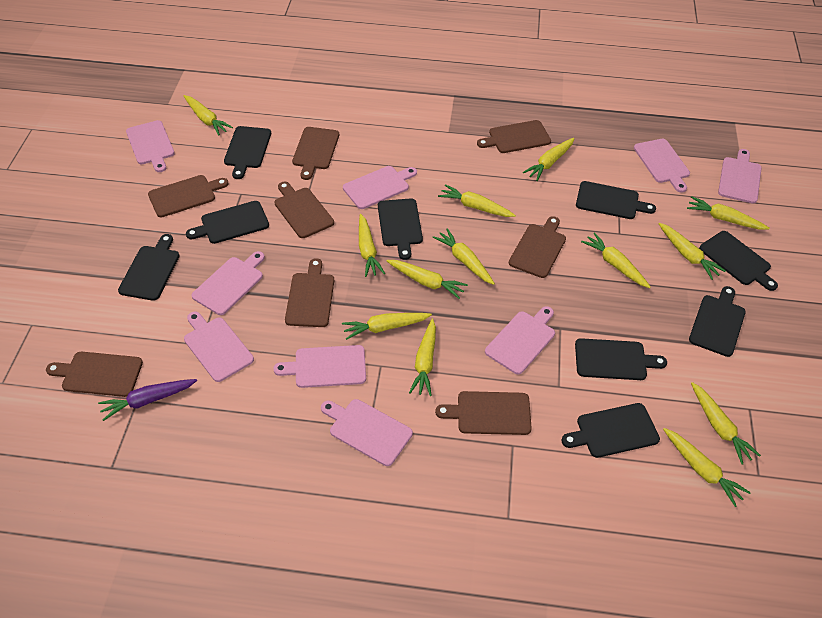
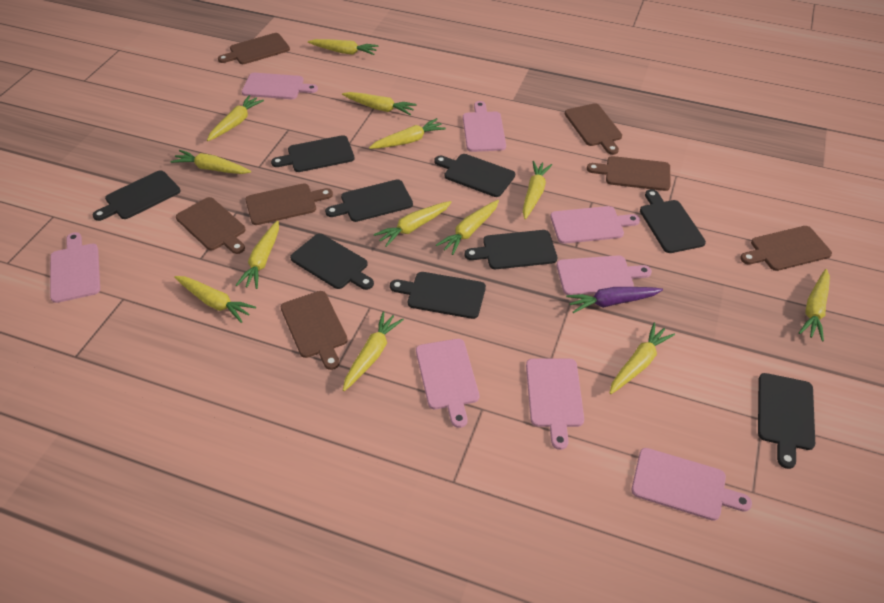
brown cutting board: 8 -> 7
pink cutting board: 9 -> 8

